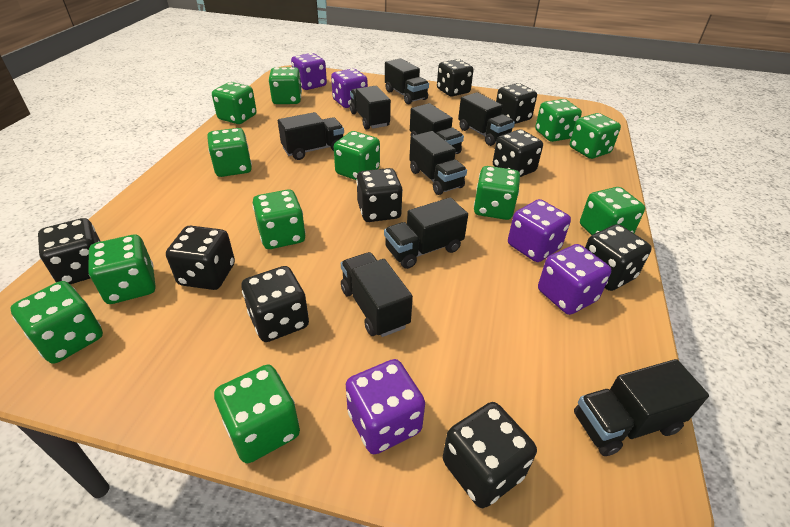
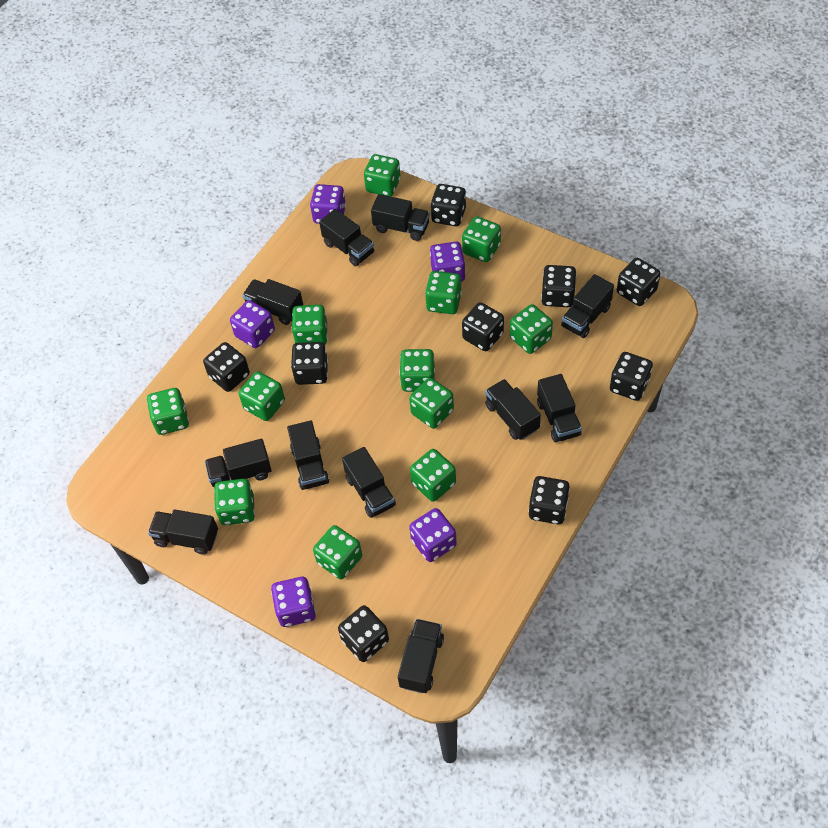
black truck: 9 -> 11

